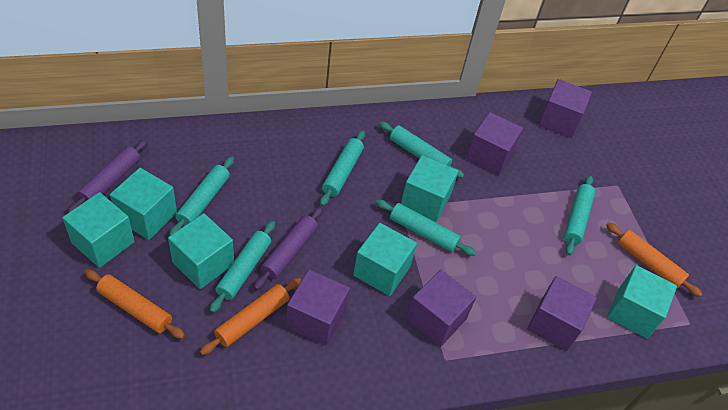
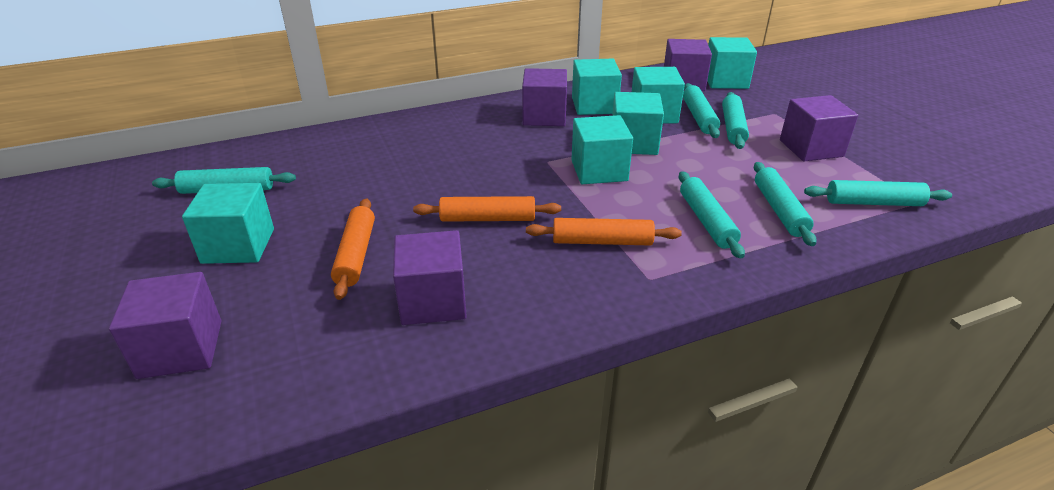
purple rolling pin: 2 -> 0

